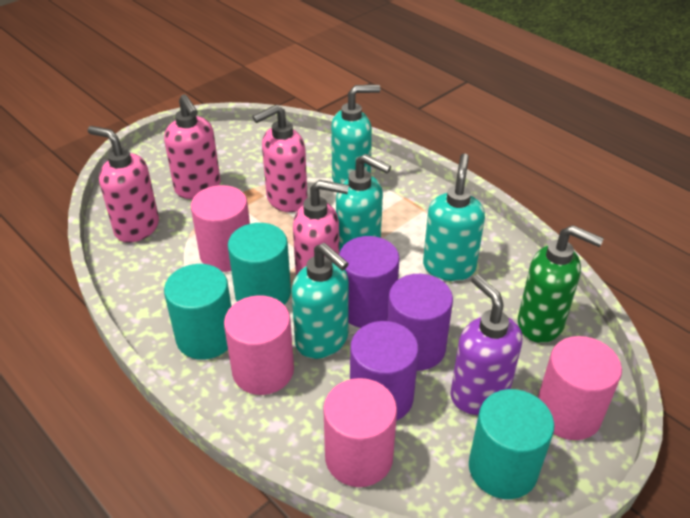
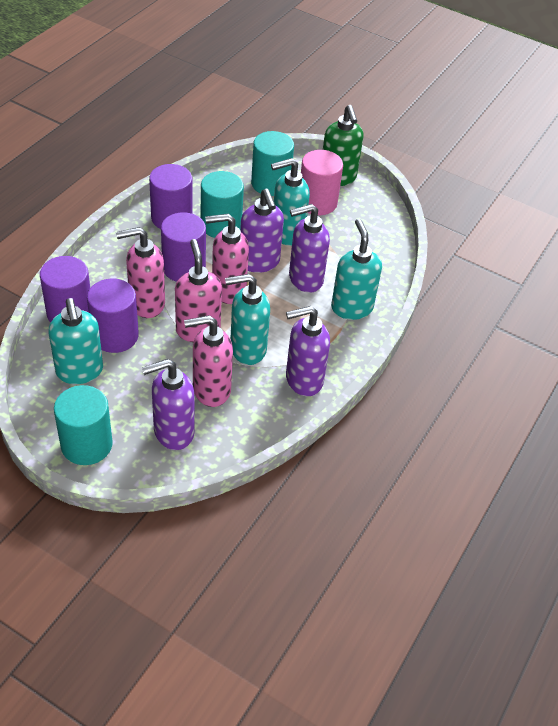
pink cylinder: 4 -> 1
purple cylinder: 3 -> 4
purple soap dispenser: 1 -> 4

